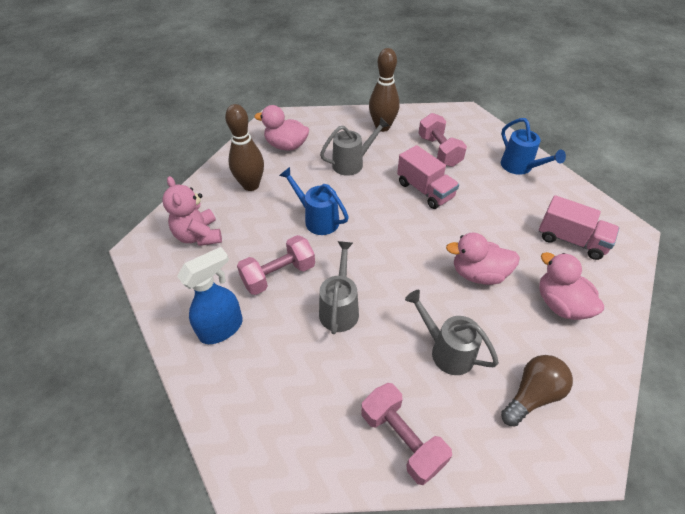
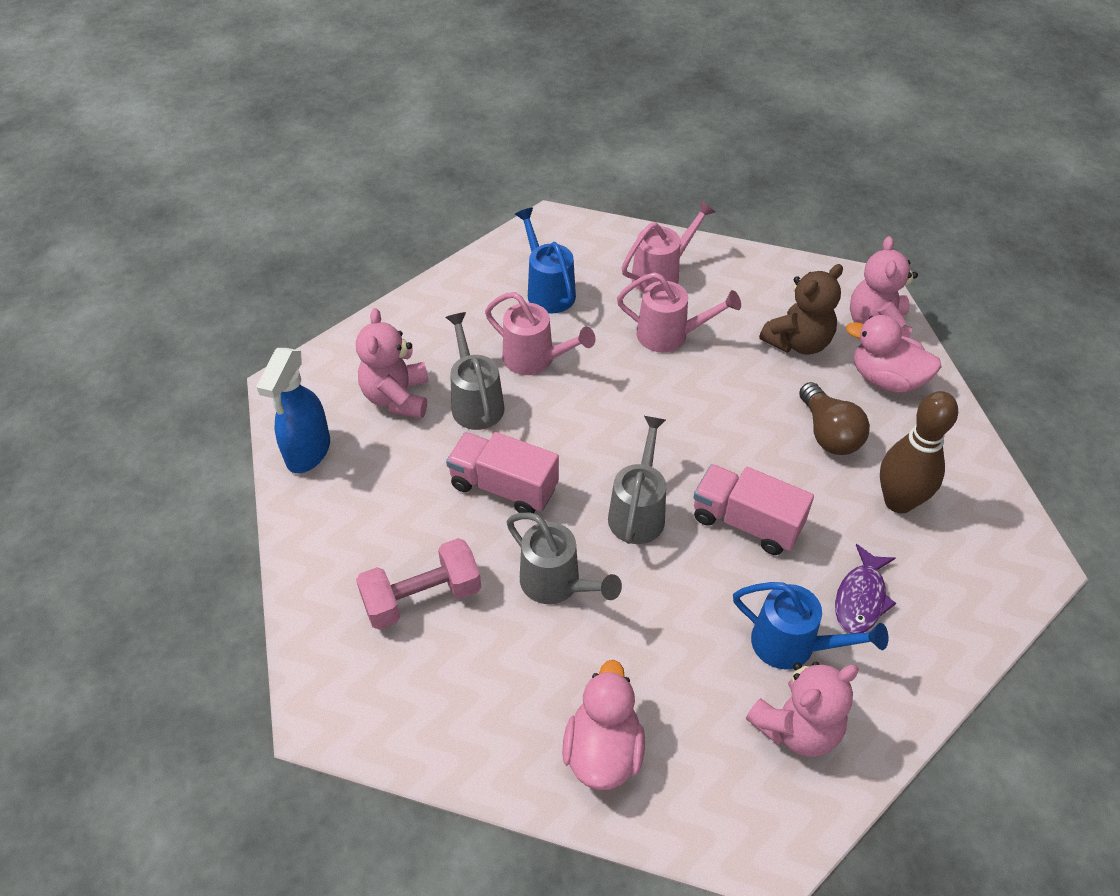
brown bowling pin: 2 -> 1
brown teddy bear: 0 -> 1
pink duck: 3 -> 2
pink dumbbell: 3 -> 1
pink teddy bear: 1 -> 3
pink watering can: 0 -> 3
purple fish: 0 -> 1

